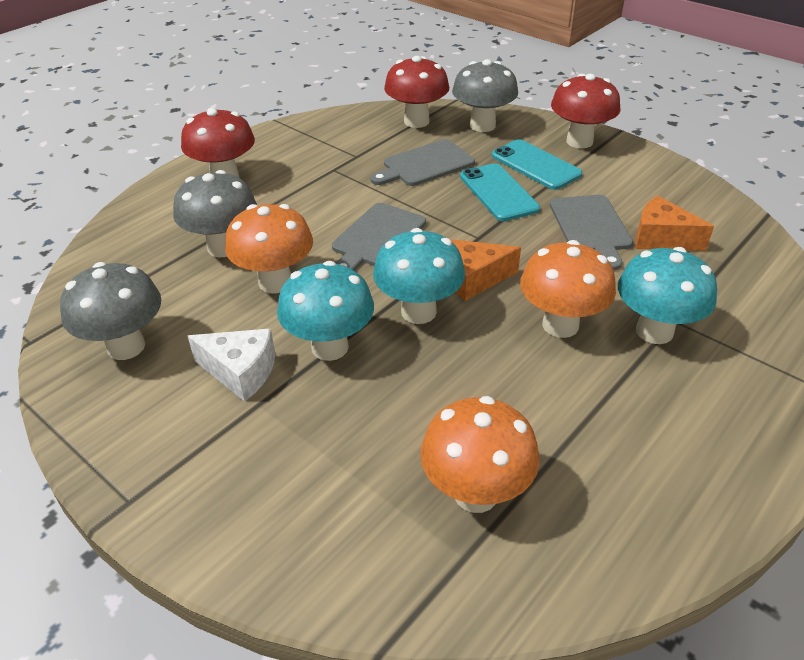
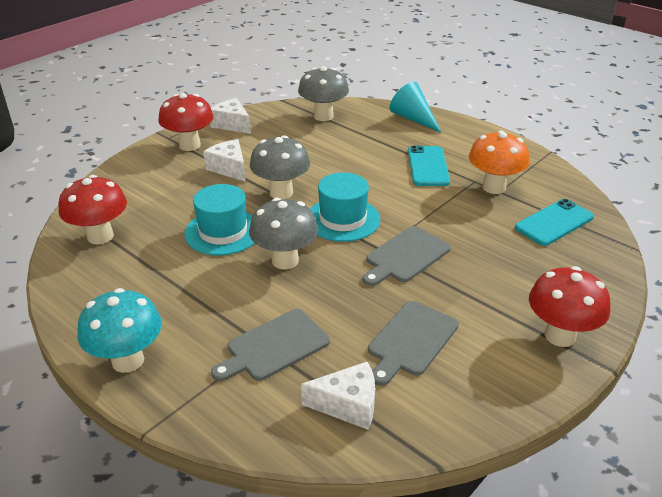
orange cheese: 2 -> 0
orange mushroom: 3 -> 1
turquoise cone: 0 -> 1
turquoise hat: 0 -> 2
turquoise mushroom: 3 -> 1
white cheese: 1 -> 3

